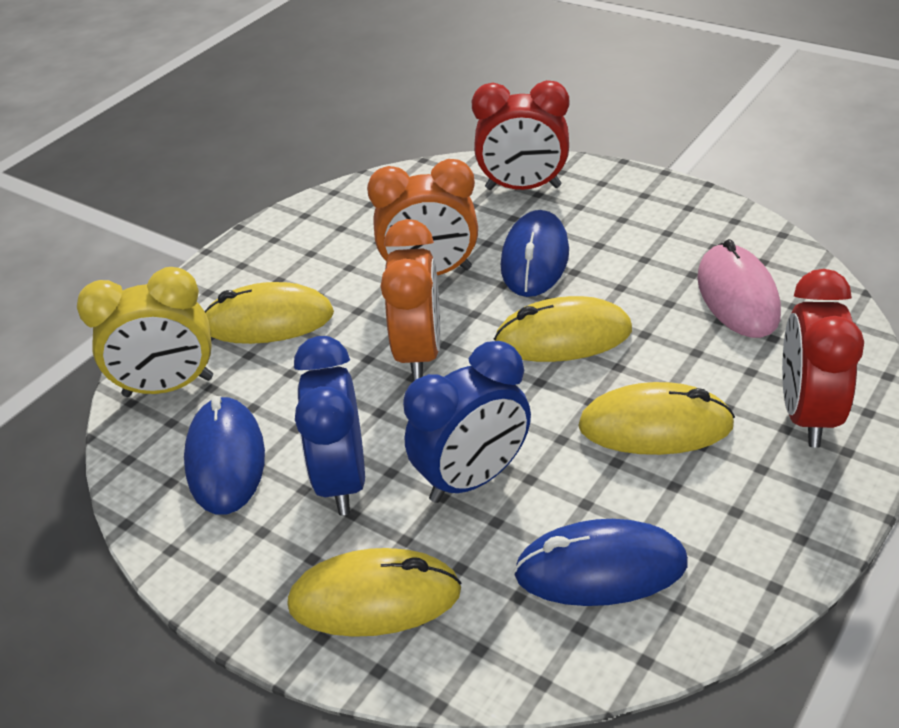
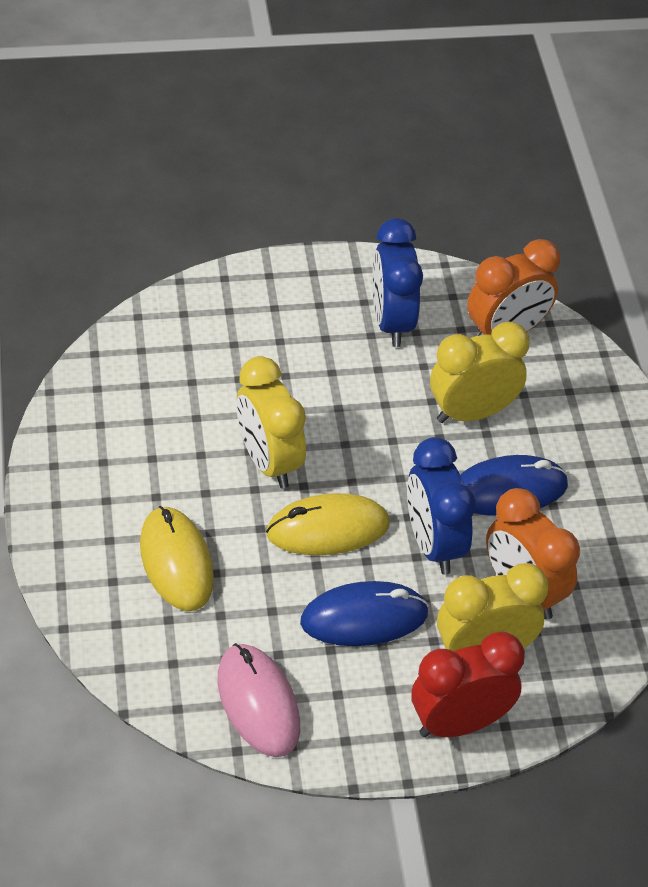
blue mouse: 3 -> 2
red clock: 2 -> 1
yellow clock: 1 -> 3
yellow mouse: 4 -> 2

